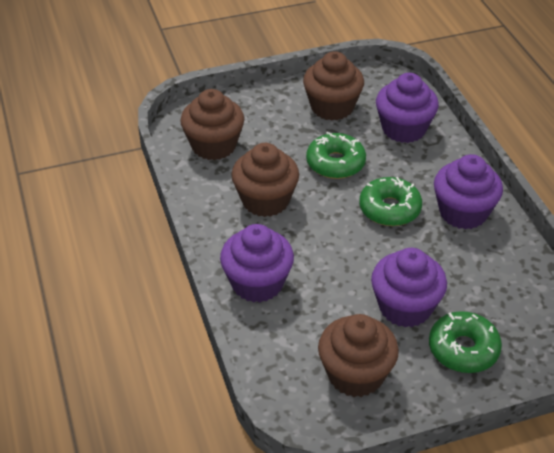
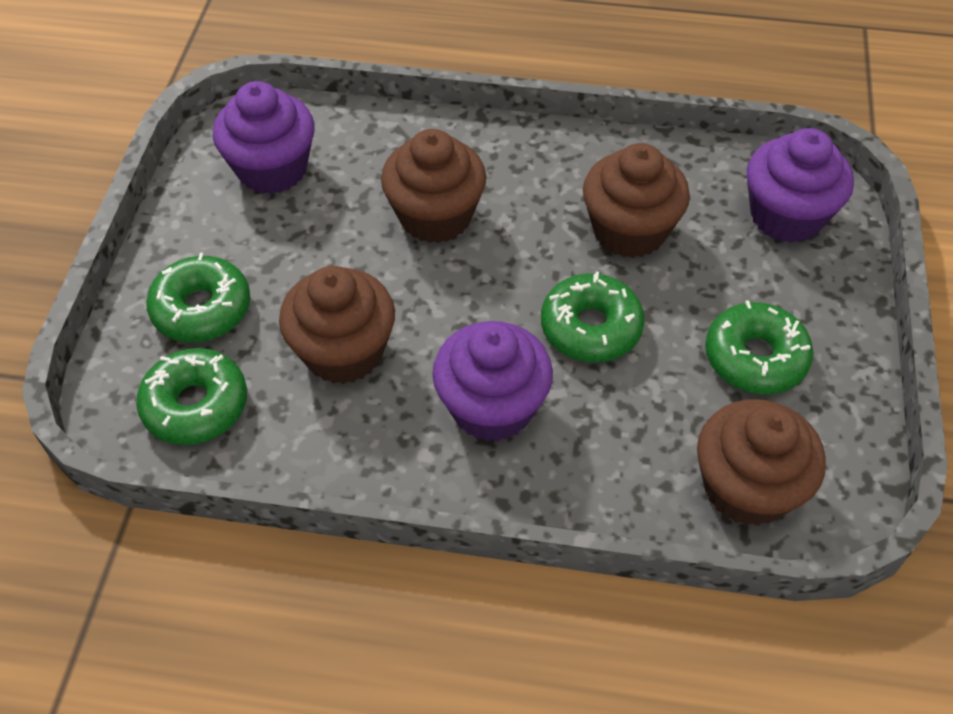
green donut: 3 -> 4
purple cupcake: 4 -> 3

